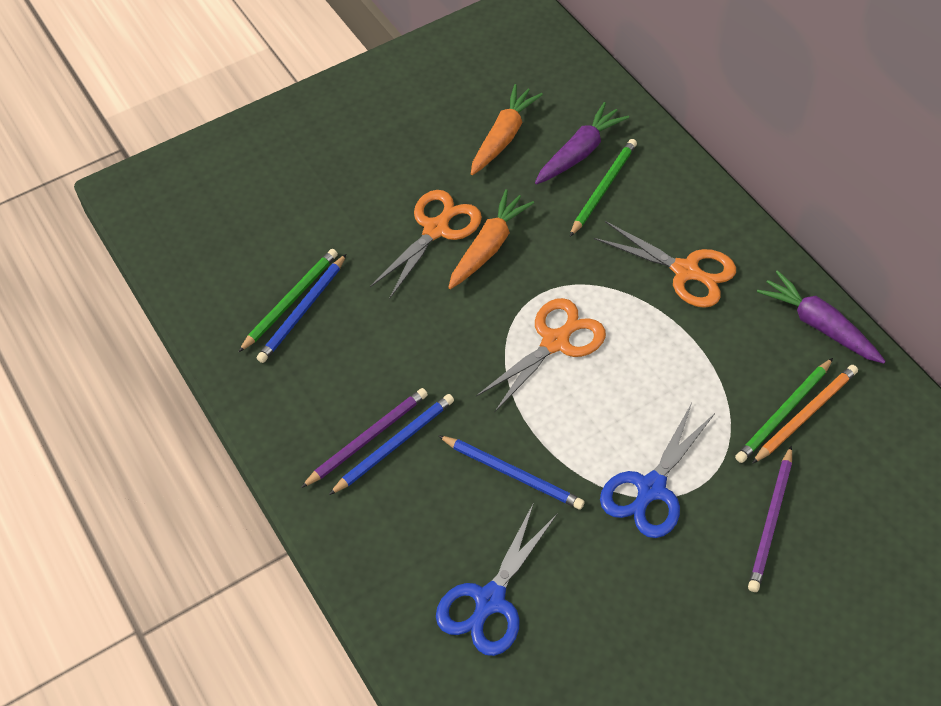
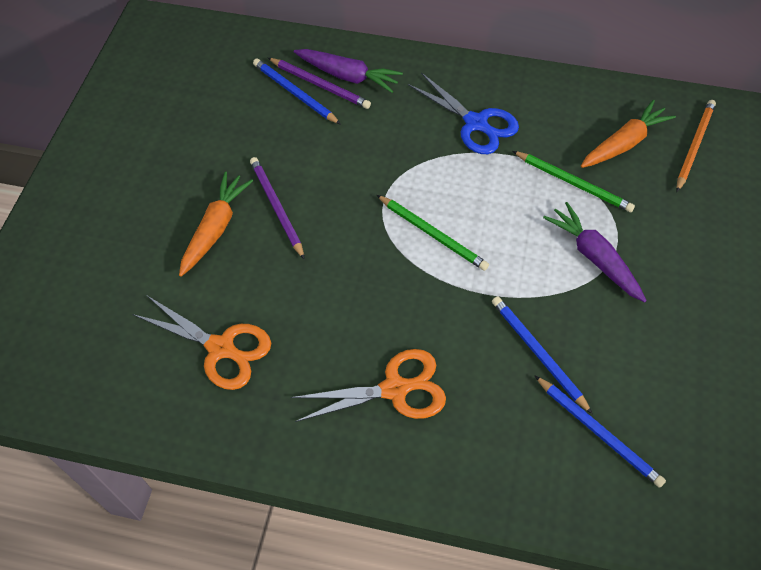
blue scissors: 2 -> 1
green pencil: 3 -> 2
orange scissors: 3 -> 2

